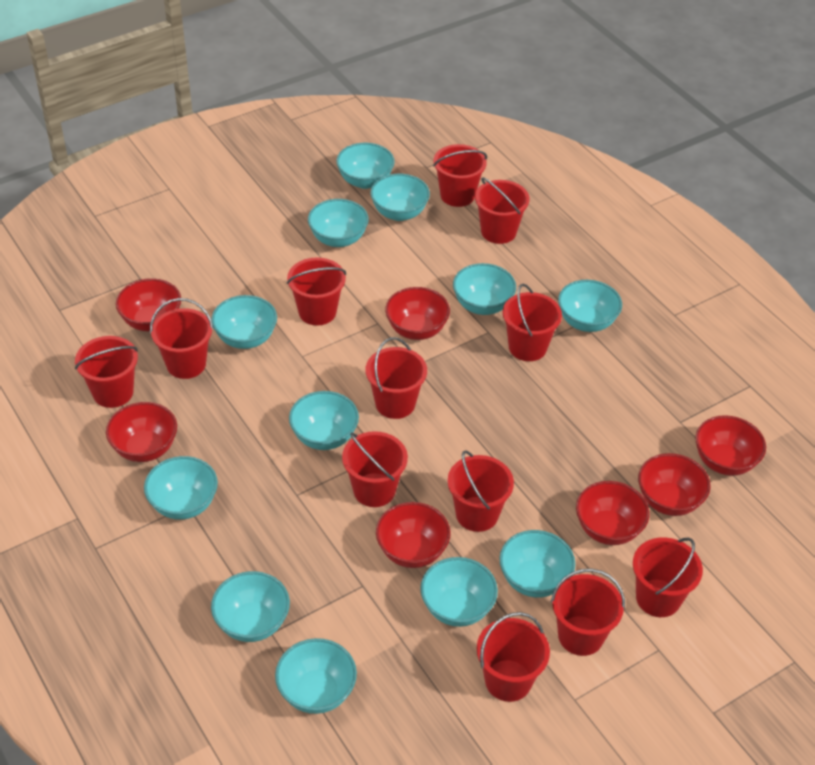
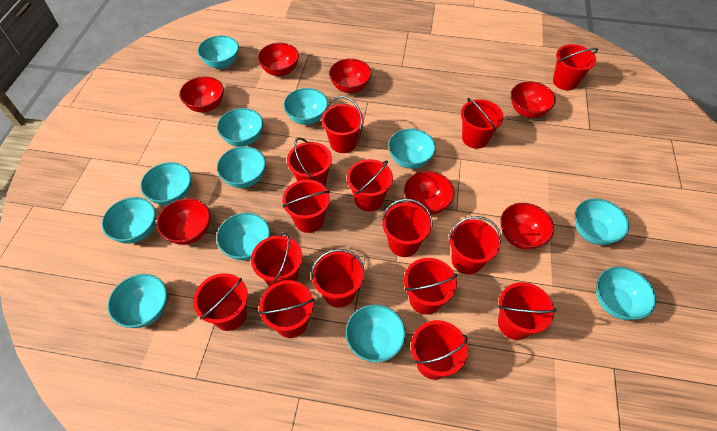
red bucket: 12 -> 15

